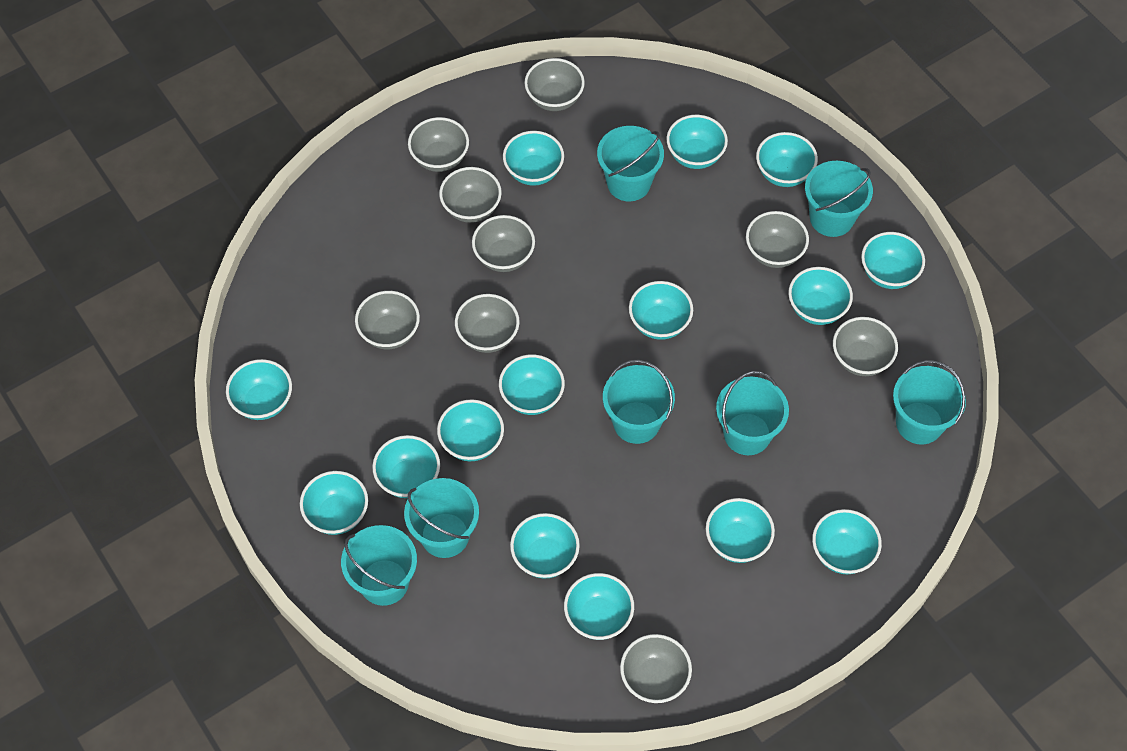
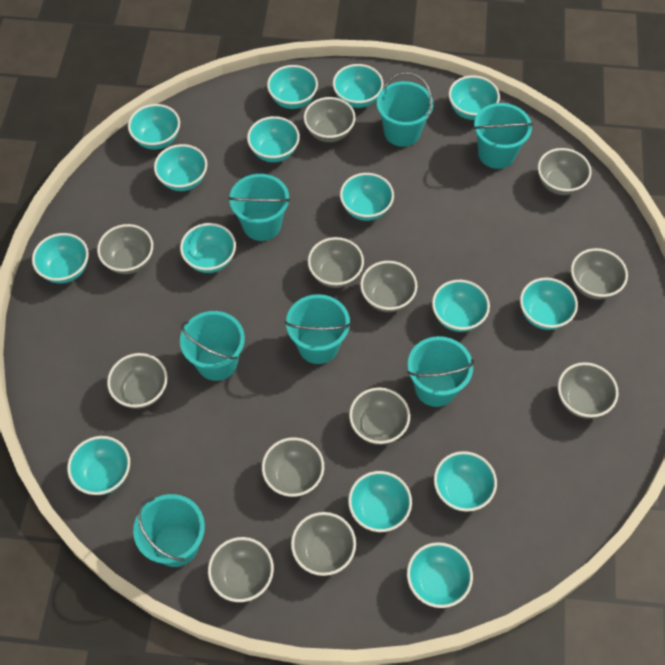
grey bowl: 9 -> 12

